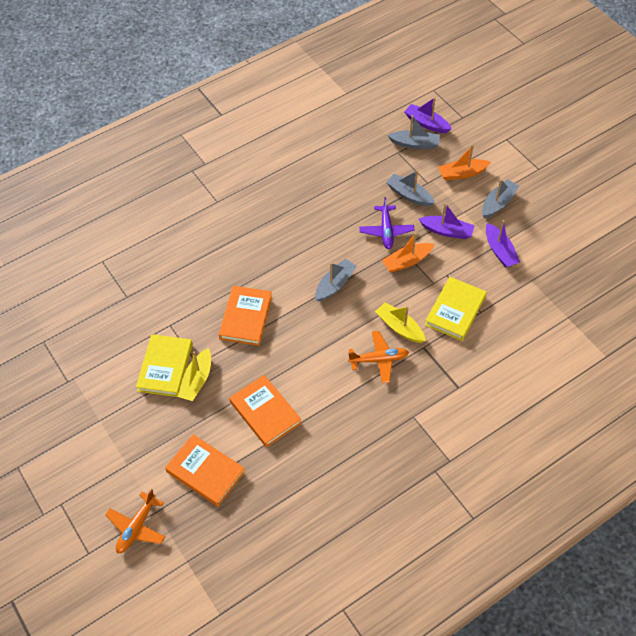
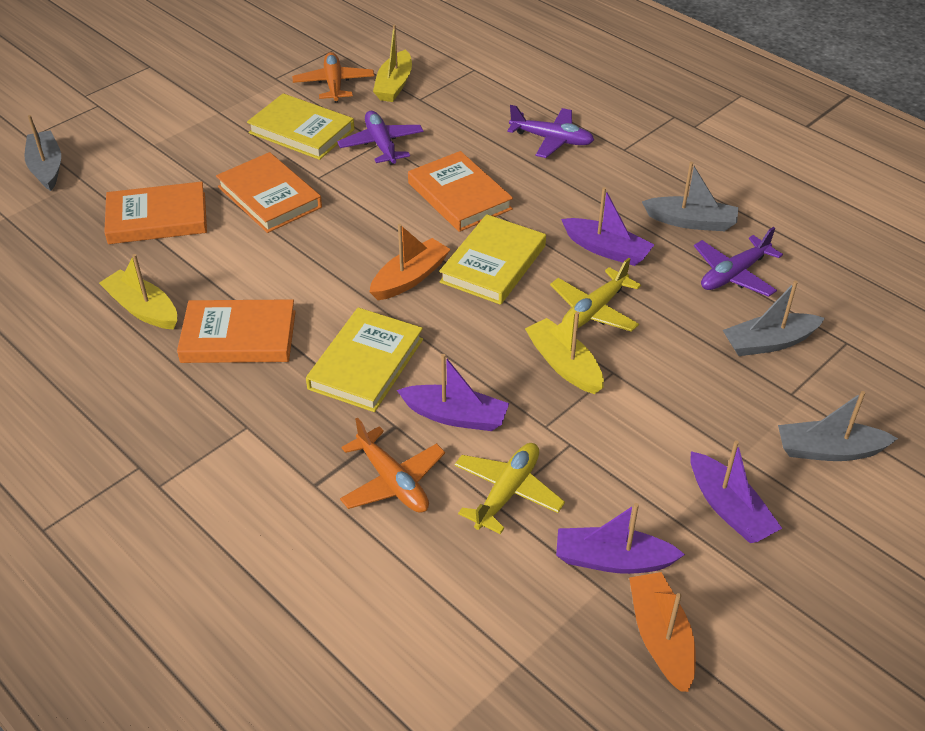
orange book: 3 -> 4
purple boat: 3 -> 4
purple plane: 1 -> 3
yellow boat: 2 -> 3
yellow book: 2 -> 3
yellow plane: 0 -> 2

